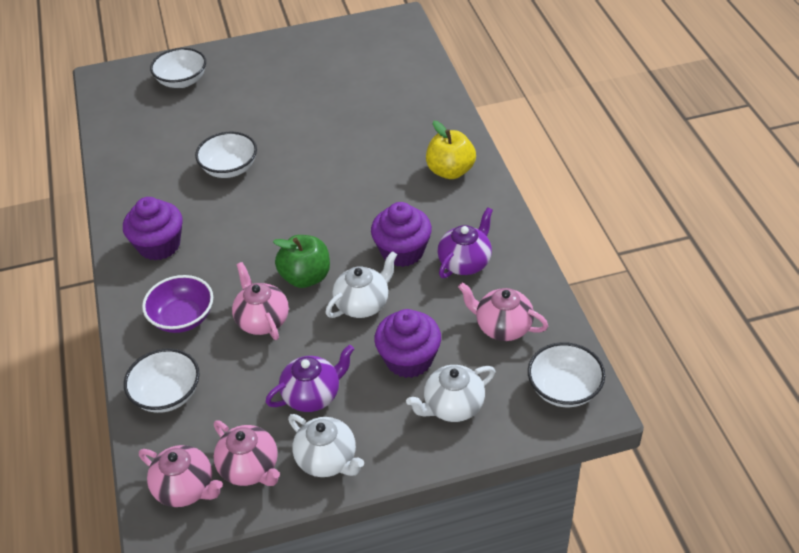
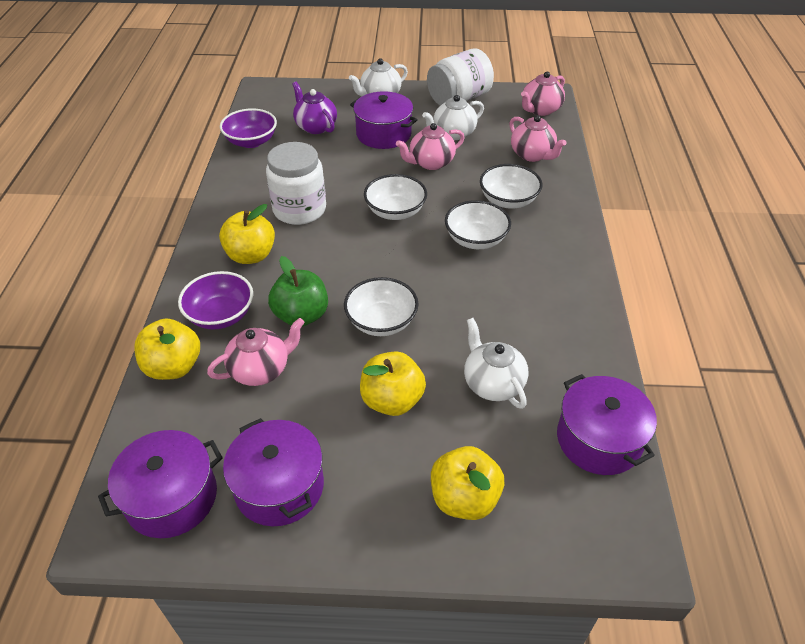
purple bowl: 1 -> 2
purple cupcake: 3 -> 0
purple pot: 0 -> 4
purple teapot: 2 -> 1
white jar: 0 -> 2
yellow apple: 1 -> 4

